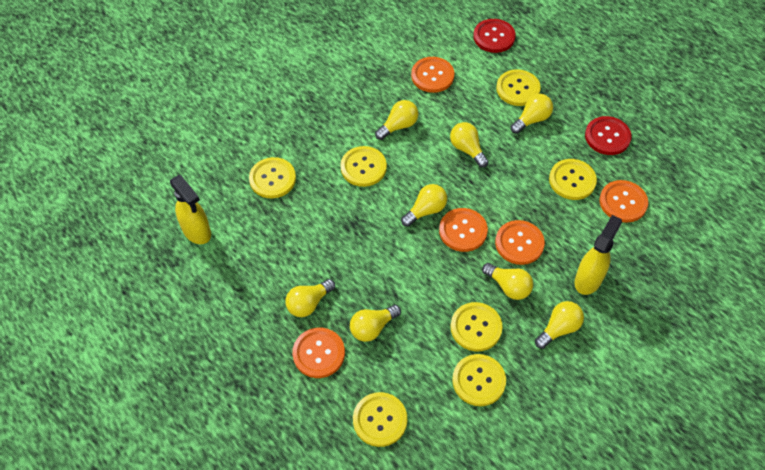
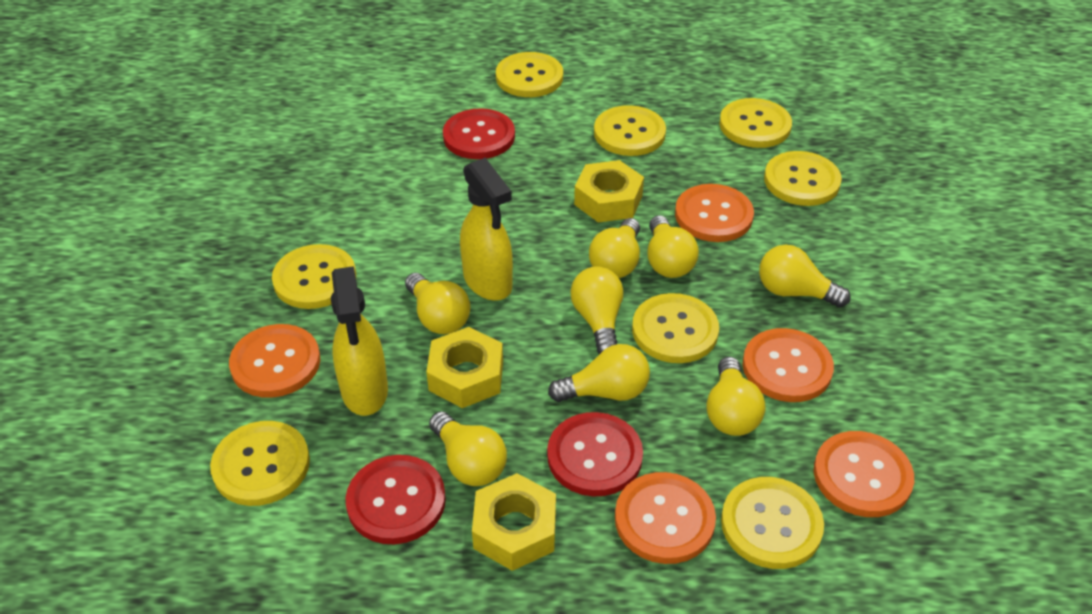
red button: 2 -> 3
yellow button: 7 -> 8
yellow nut: 0 -> 3

